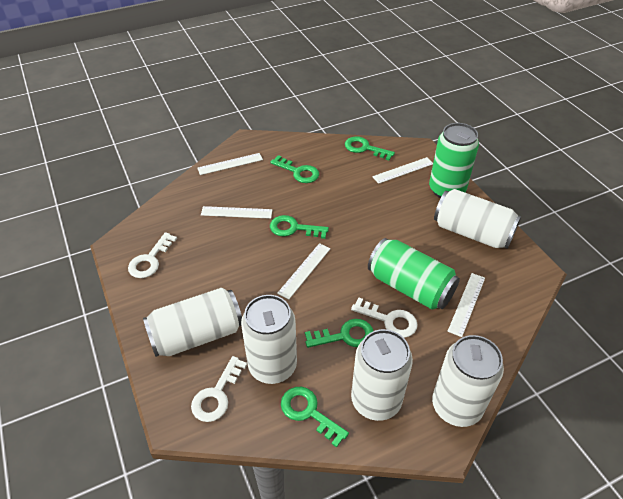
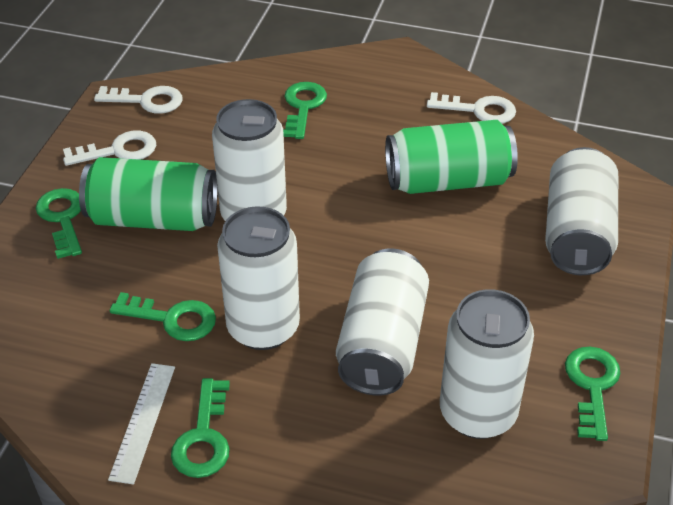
white ruler: 5 -> 1

